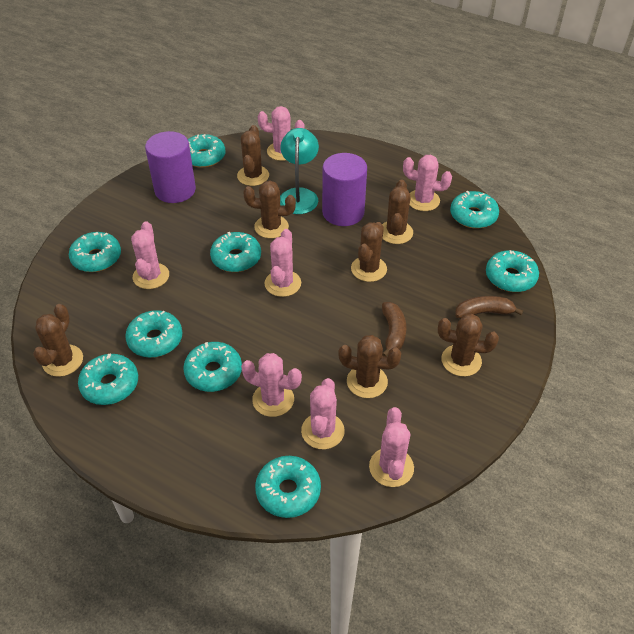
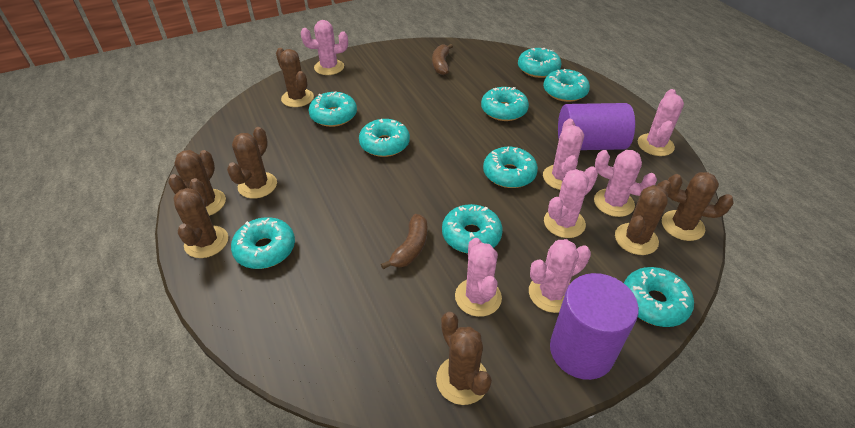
turquoise lamp: 1 -> 0

